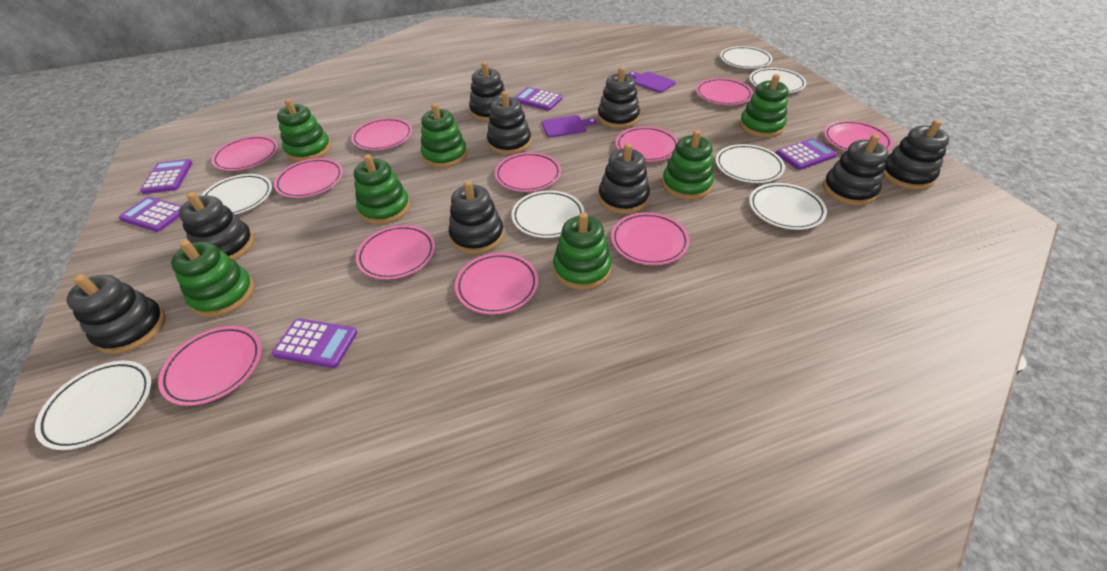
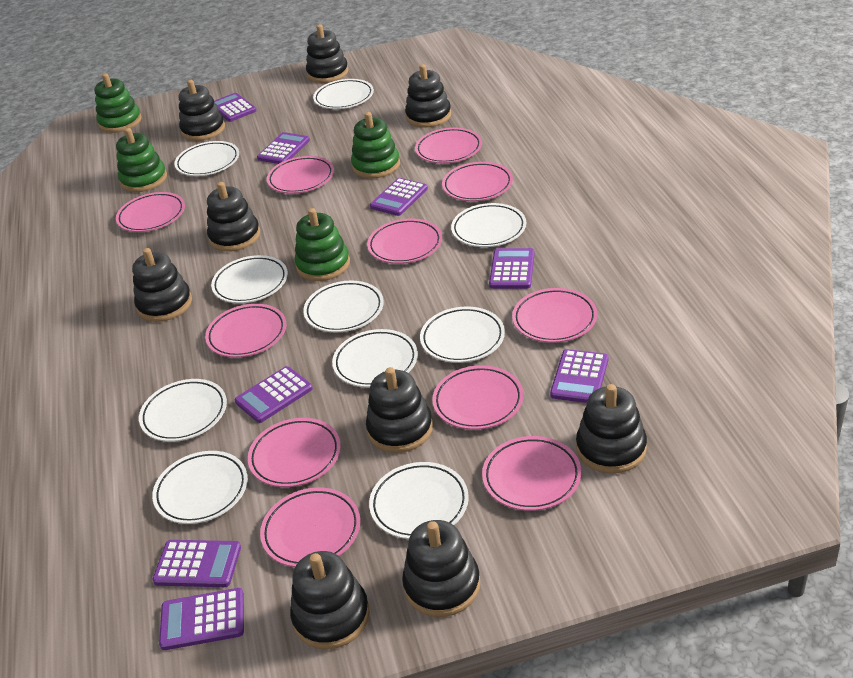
green stacking toy: 7 -> 4
purple calculator: 5 -> 8
purple cutting board: 2 -> 0
white plate: 7 -> 10

